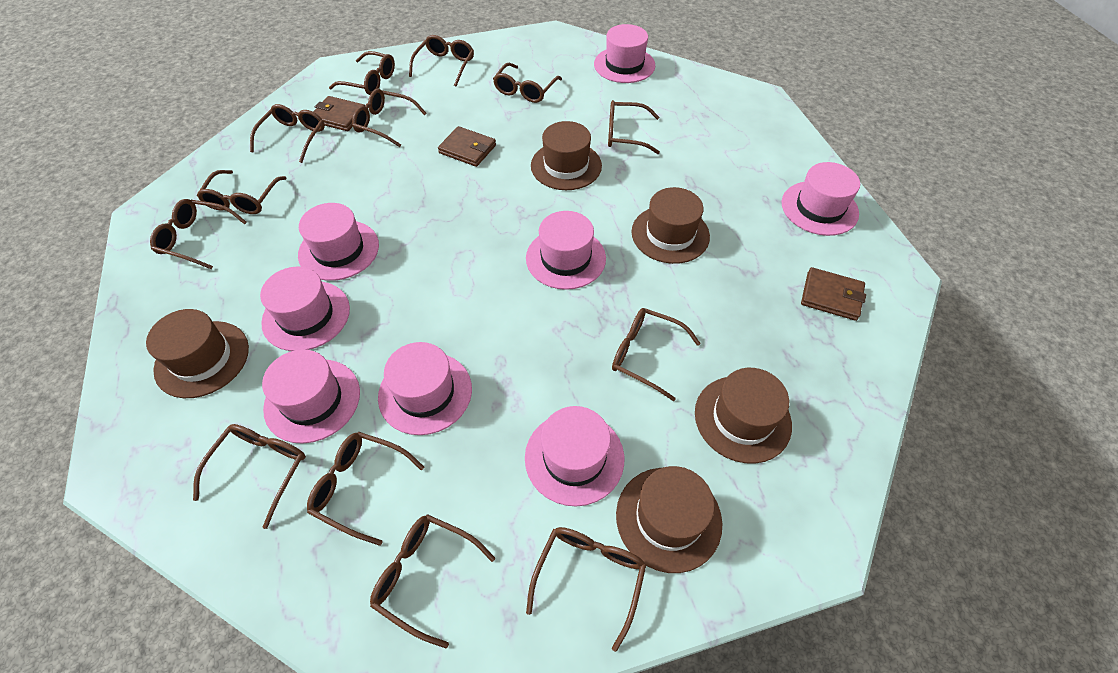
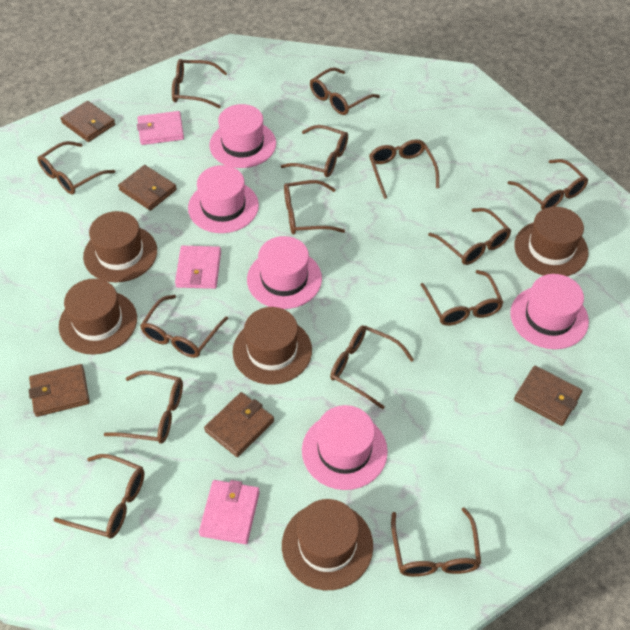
brown glasses: 13 -> 14
brown wallet: 3 -> 5
pink hat: 8 -> 5
pink wallet: 0 -> 3

